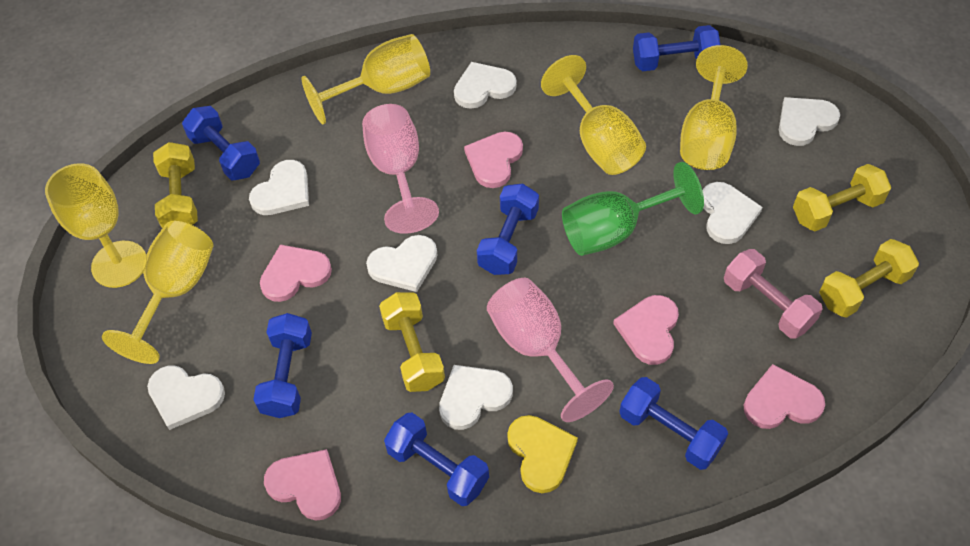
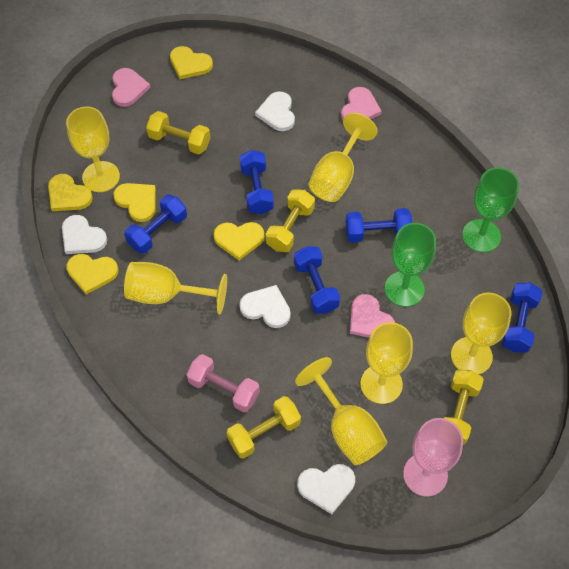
blue dumbbell: 6 -> 5
green goblet: 1 -> 2
pink goblet: 2 -> 1
pink heart: 5 -> 3
white heart: 7 -> 4
yellow goblet: 5 -> 6
yellow heart: 1 -> 5

